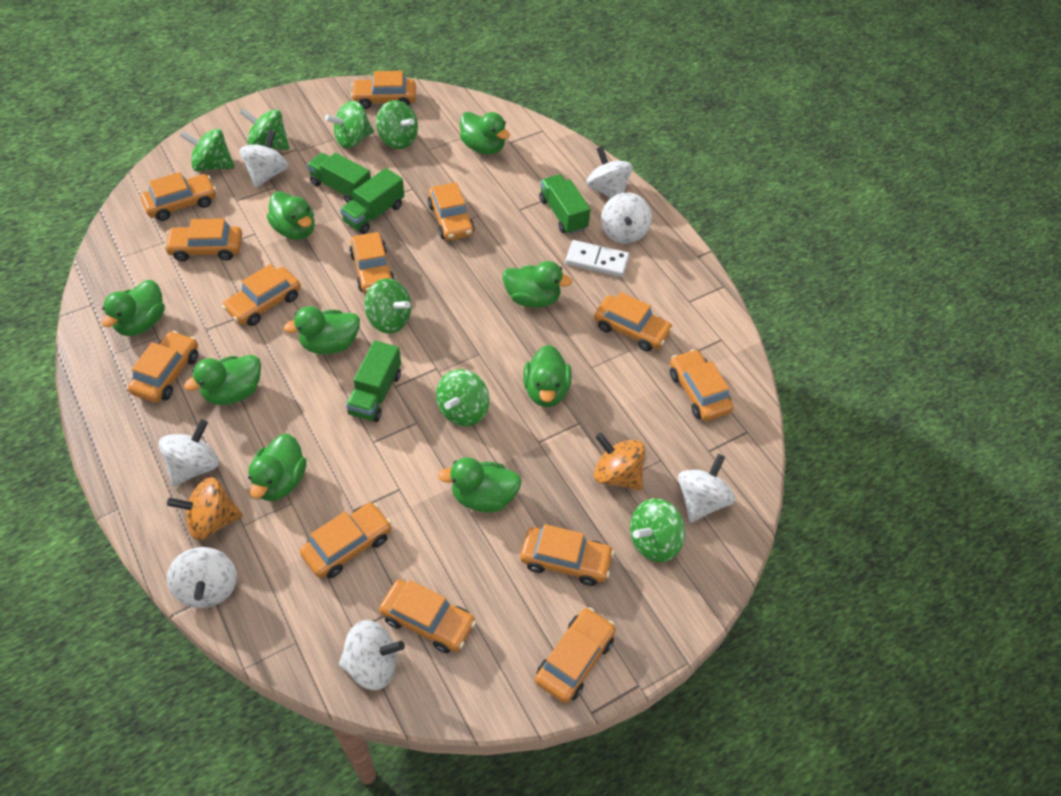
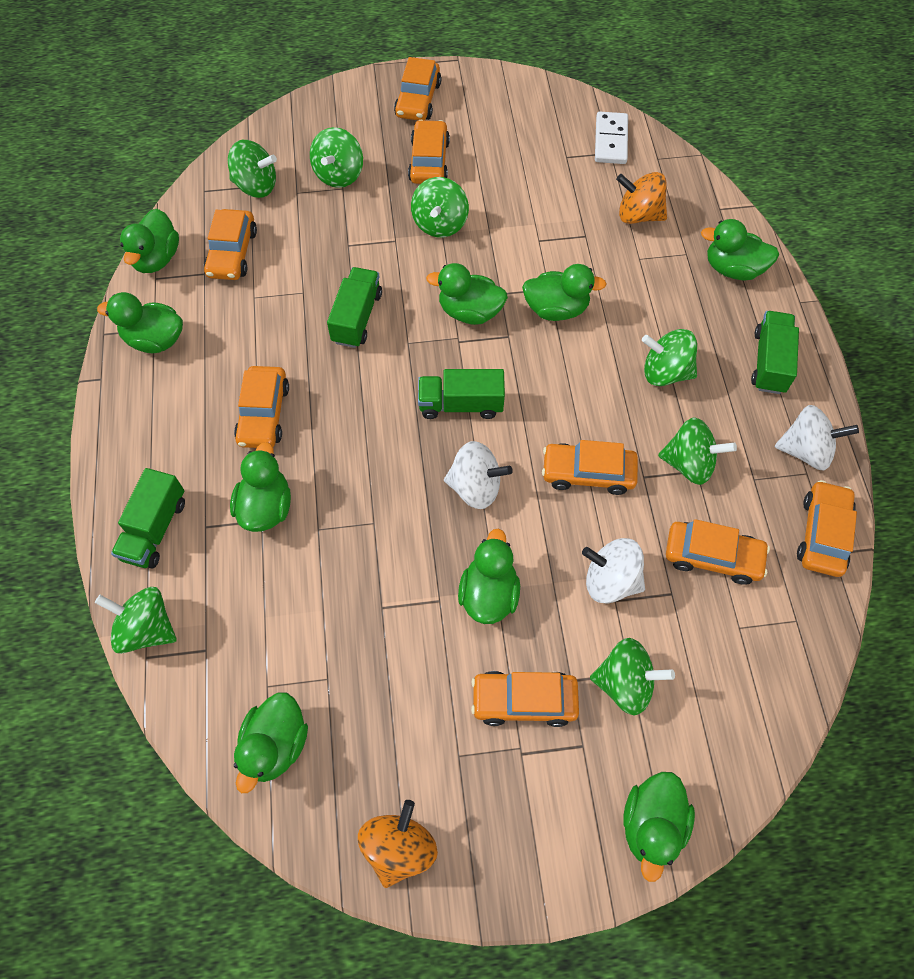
orange car: 13 -> 8
white spinning top: 7 -> 3

